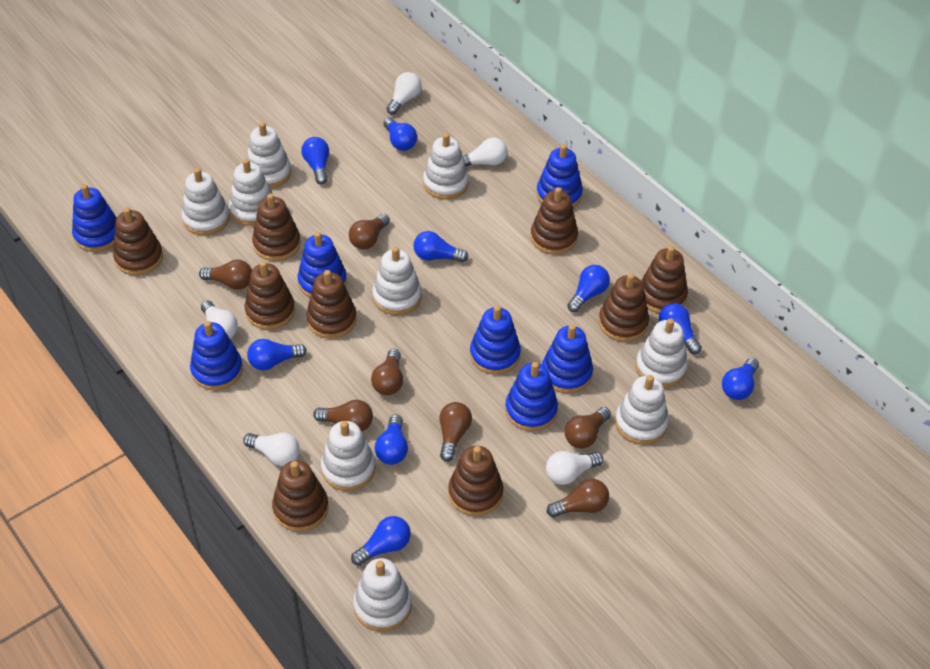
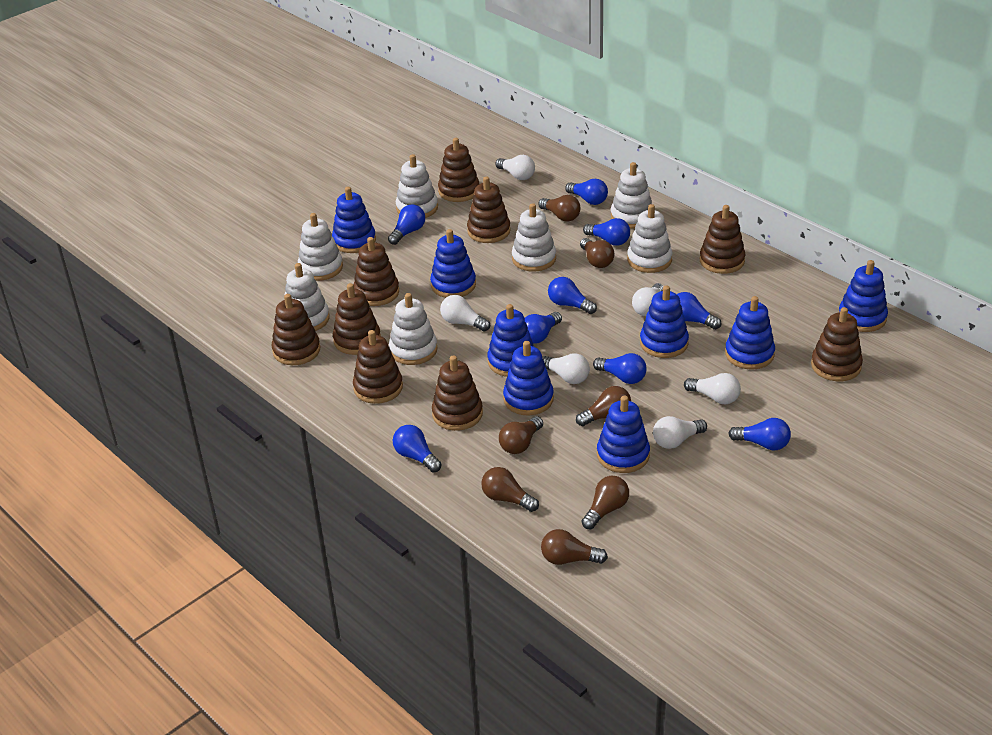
blue stacking toy: 7 -> 8
white light bulb: 5 -> 6
white stacking toy: 9 -> 7

